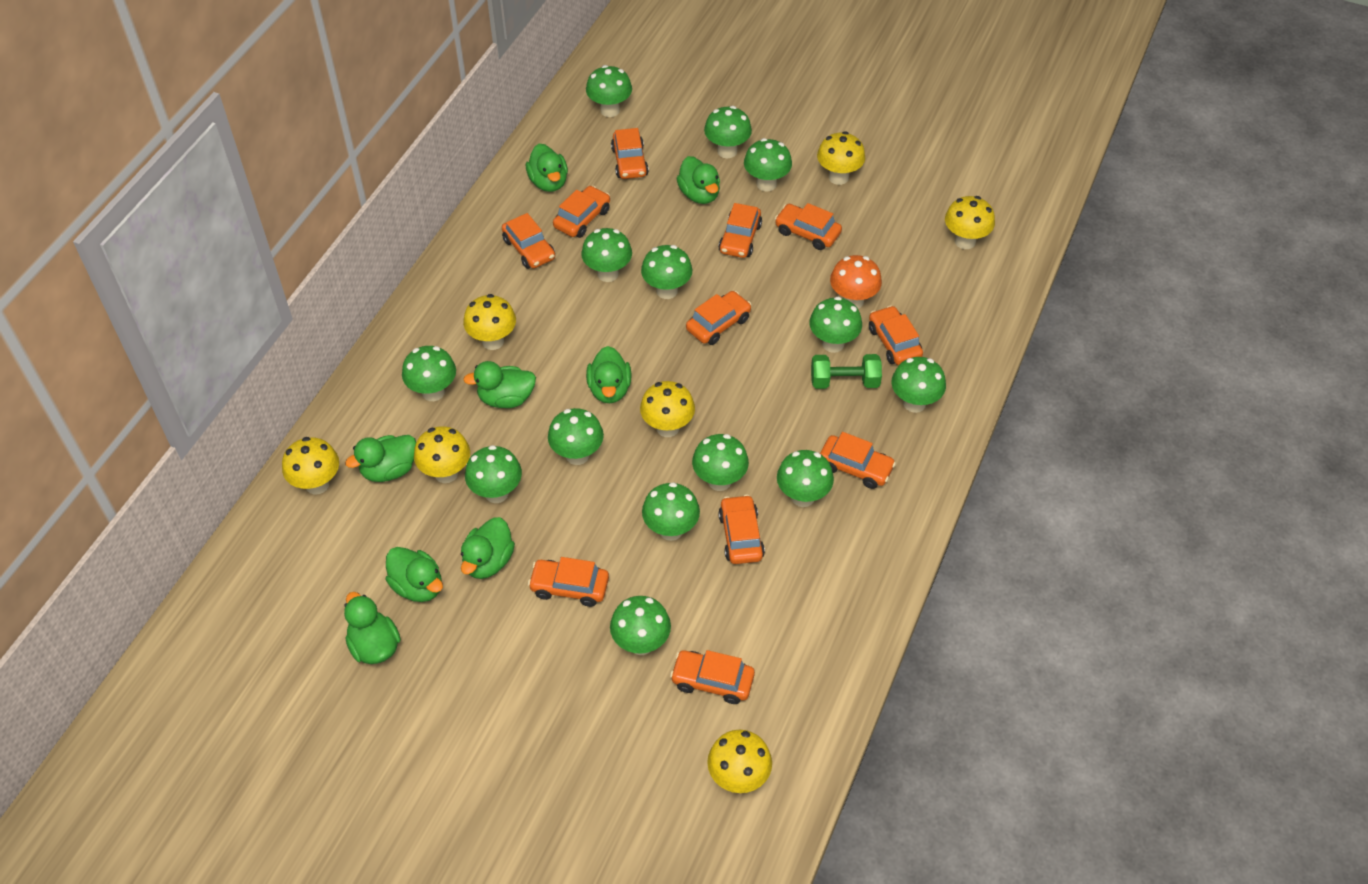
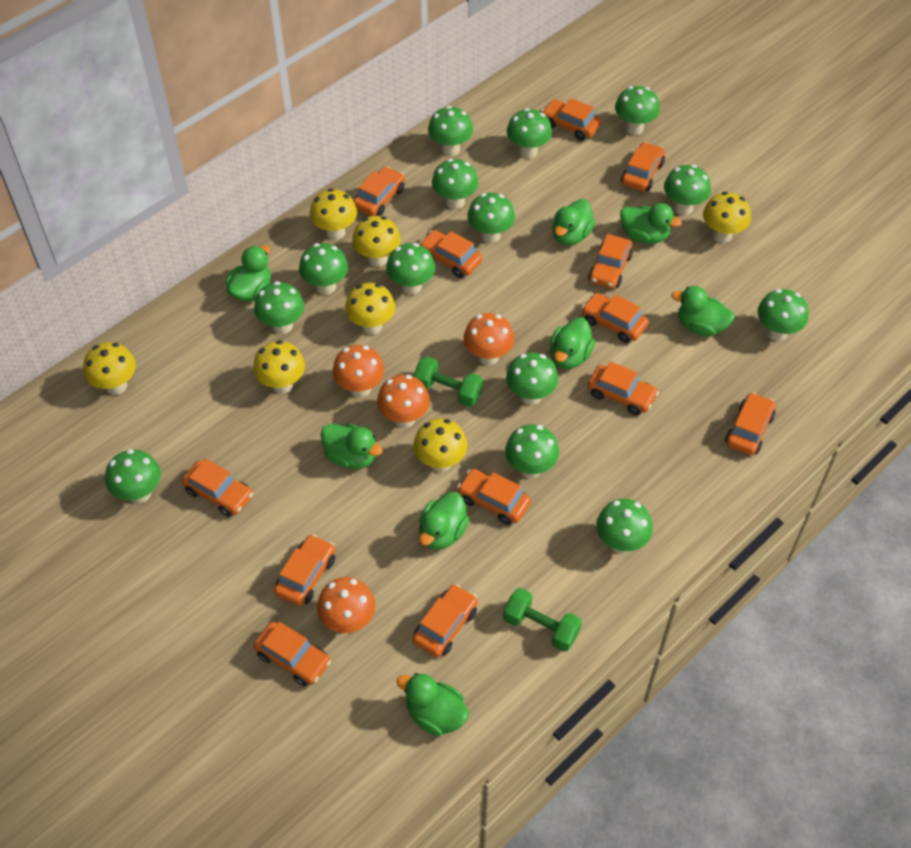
green dumbbell: 1 -> 2
orange car: 11 -> 13
orange mushroom: 1 -> 4

